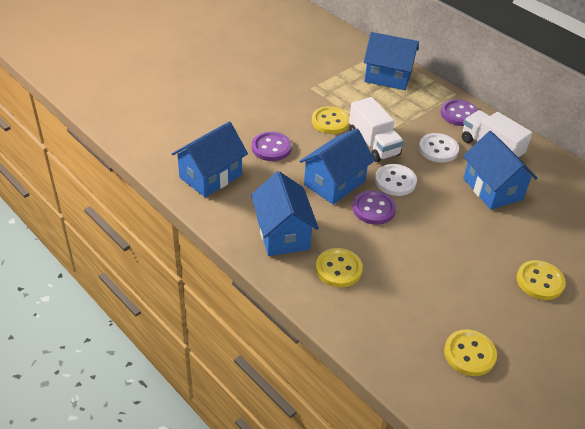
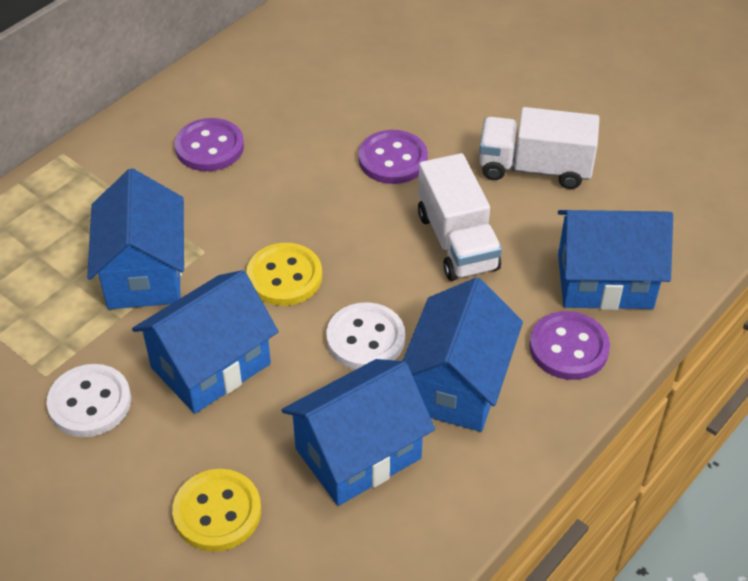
yellow button: 4 -> 2

